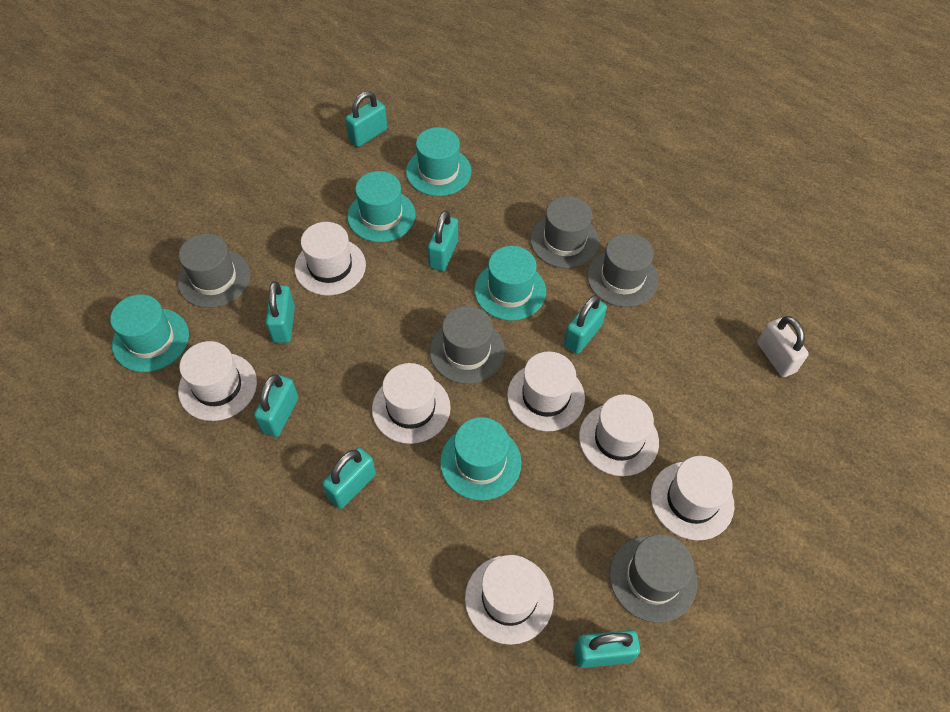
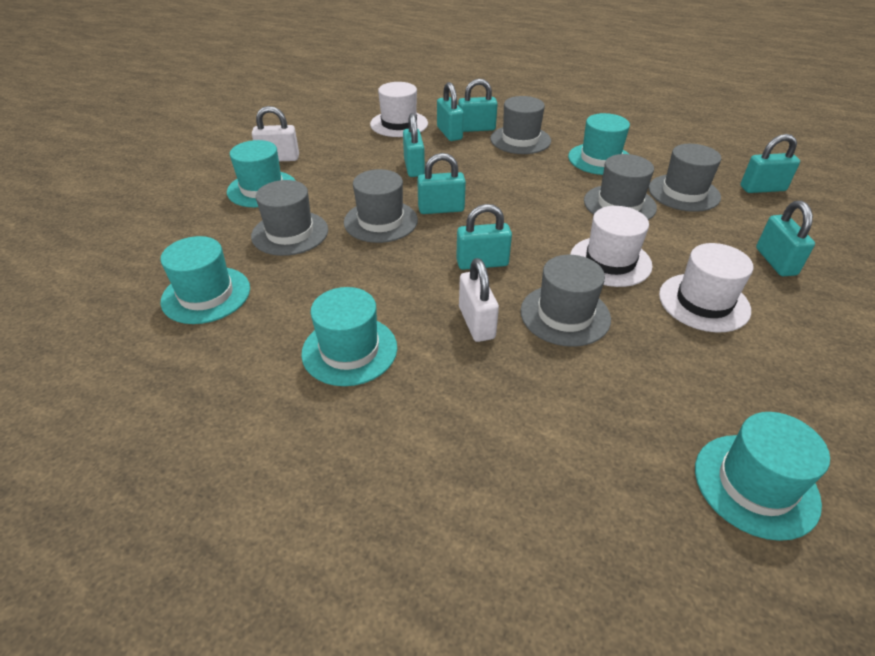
grey hat: 5 -> 6
white hat: 7 -> 3
white padlock: 1 -> 2

